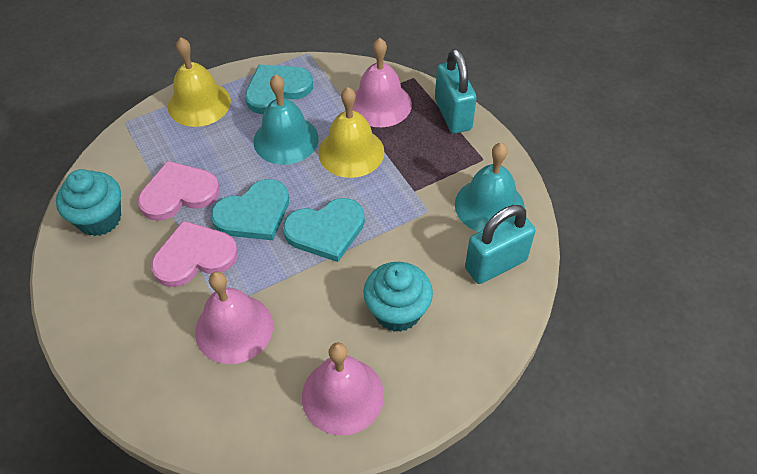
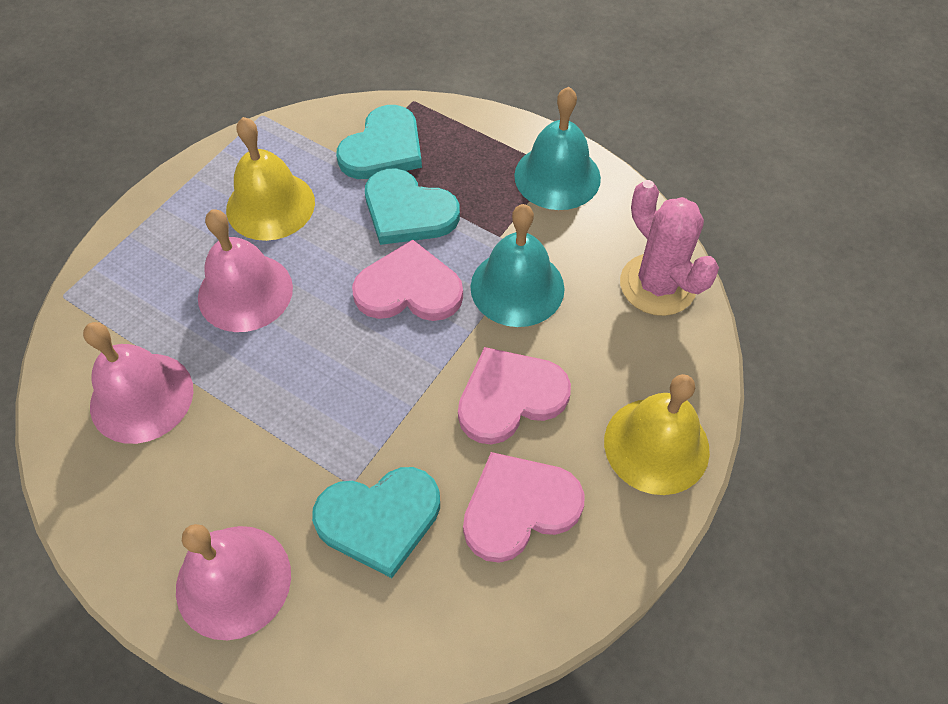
pink cactus: 0 -> 1
pink heart: 2 -> 3
turquoise cupcake: 2 -> 0
turquoise padlock: 2 -> 0

